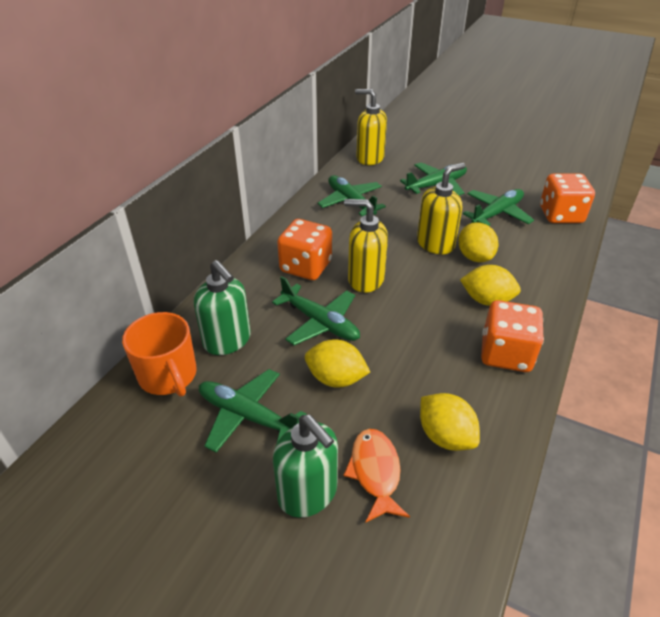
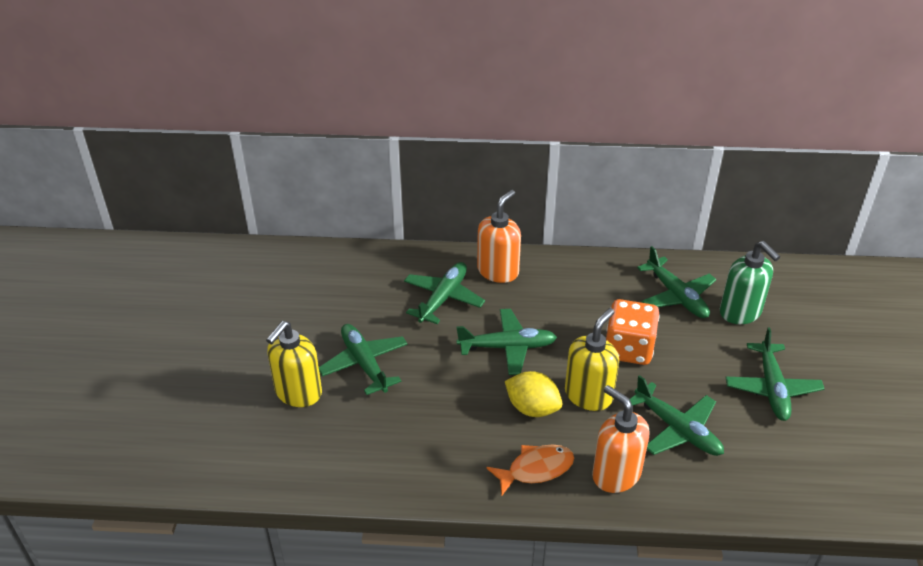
green plane: 5 -> 6
green soap dispenser: 2 -> 1
orange dice: 3 -> 1
orange mug: 1 -> 0
orange soap dispenser: 0 -> 2
yellow lemon: 4 -> 1
yellow soap dispenser: 3 -> 2

